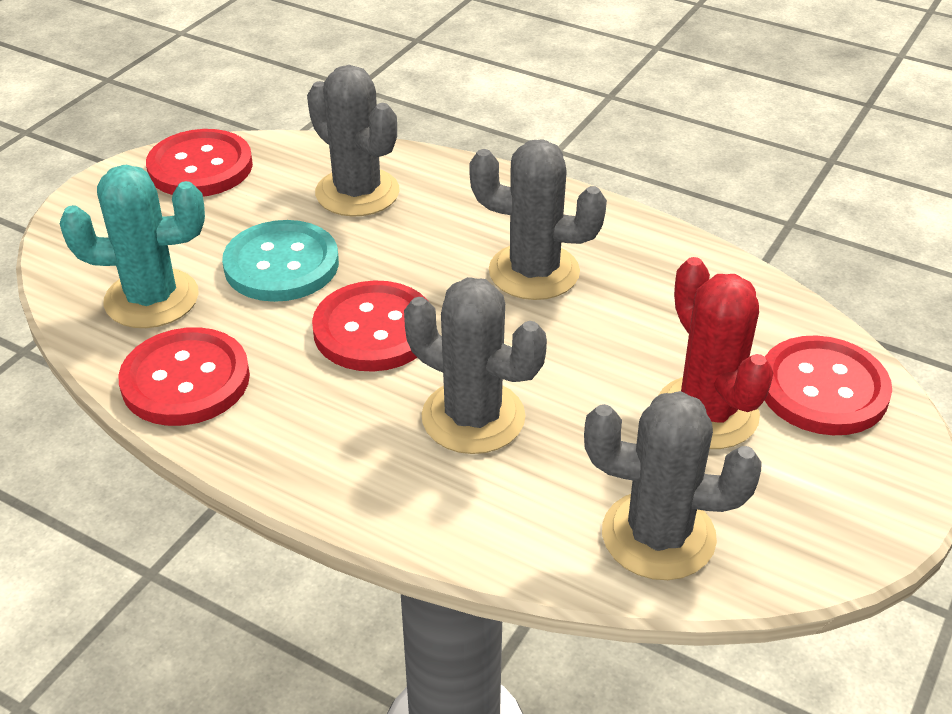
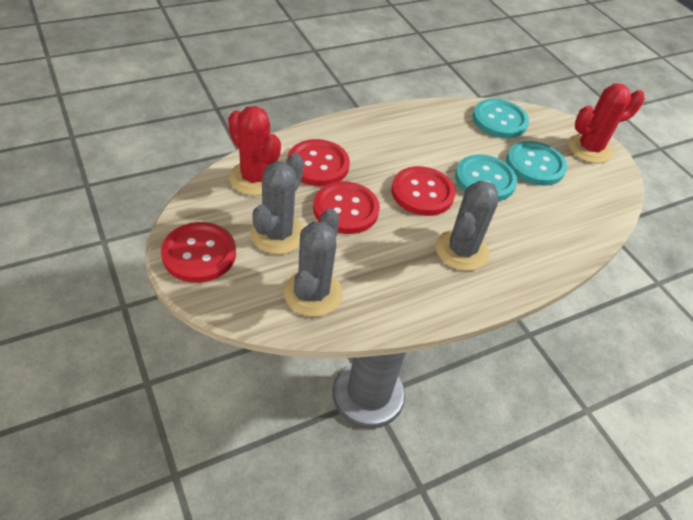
grey cactus: 4 -> 3
red cactus: 1 -> 2
turquoise button: 1 -> 3
turquoise cactus: 1 -> 0

